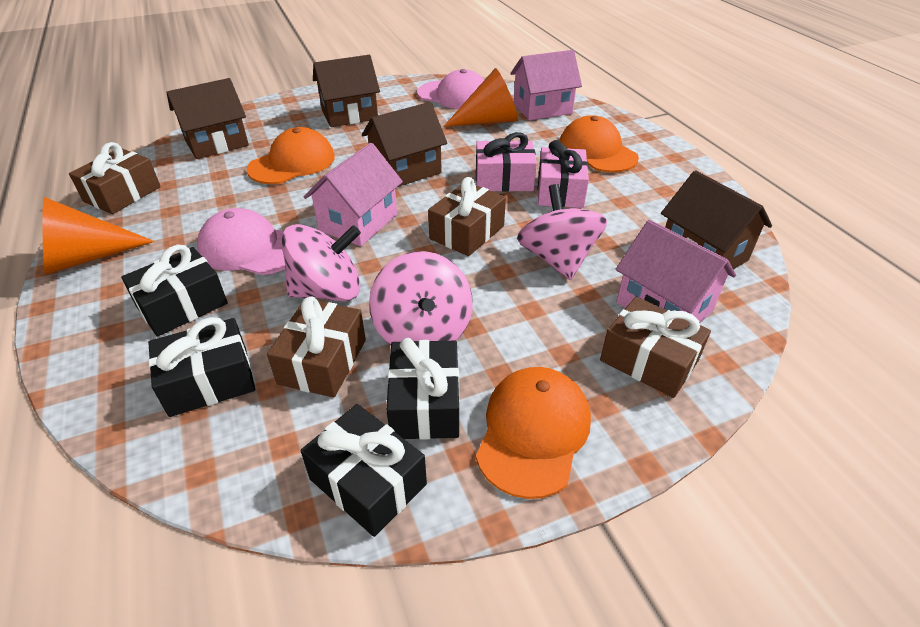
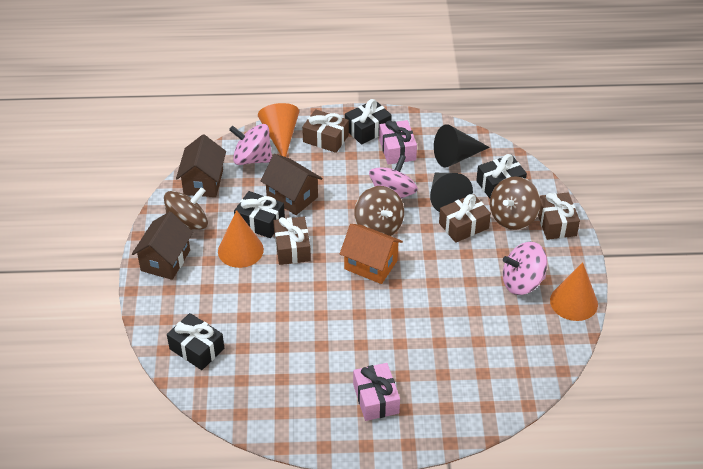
black cone: 0 -> 2
brown house: 4 -> 3
brown spinning top: 0 -> 3
orange cap: 3 -> 0
orange cone: 2 -> 3
orange house: 0 -> 1
pink cap: 2 -> 0
pink house: 3 -> 0

